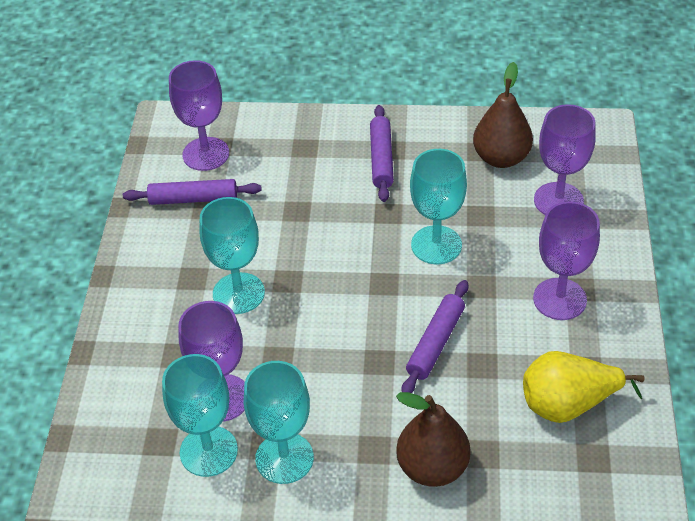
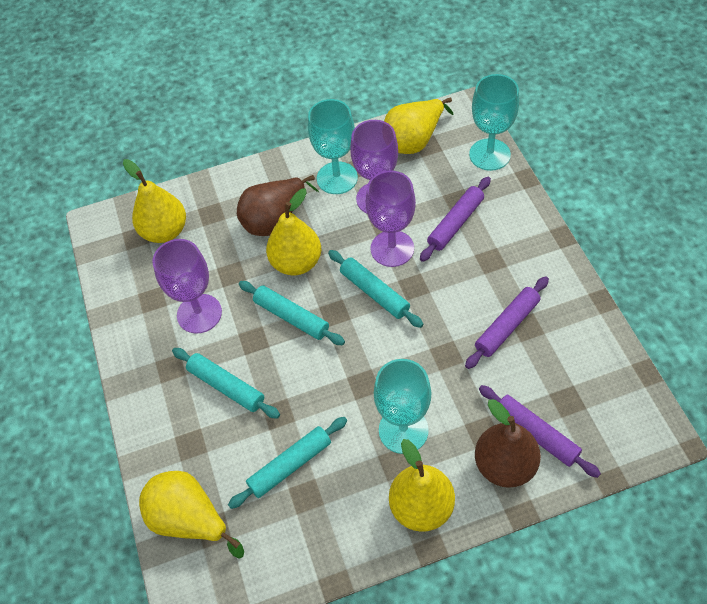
purple goblet: 4 -> 3
turquoise goblet: 4 -> 3
turquoise rolling pin: 0 -> 4
yellow pear: 1 -> 5

